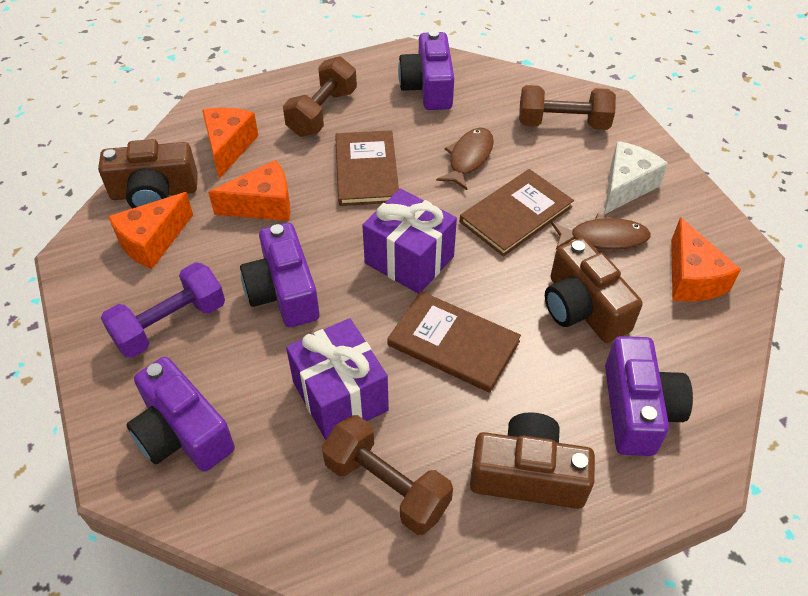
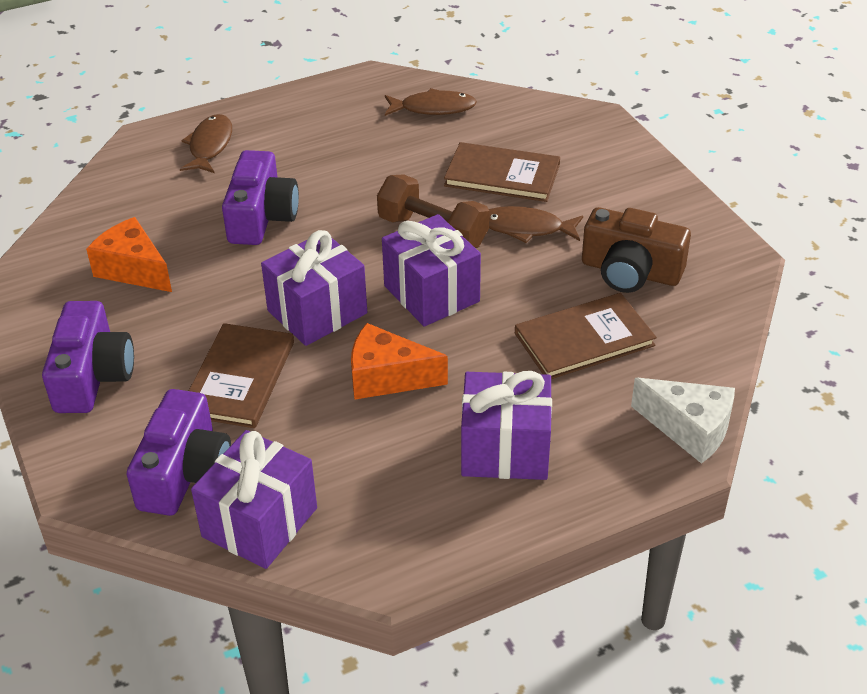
brown camera: 3 -> 1
brown dumbbell: 3 -> 1
brown fish: 2 -> 3
orange cheese: 4 -> 2
purple camera: 4 -> 3
purple dumbbell: 1 -> 0
purple gift: 2 -> 4

